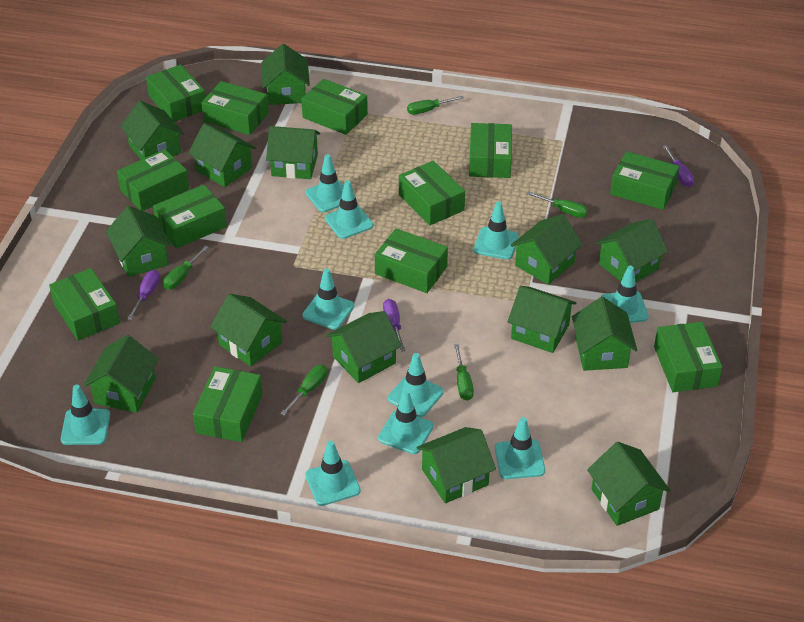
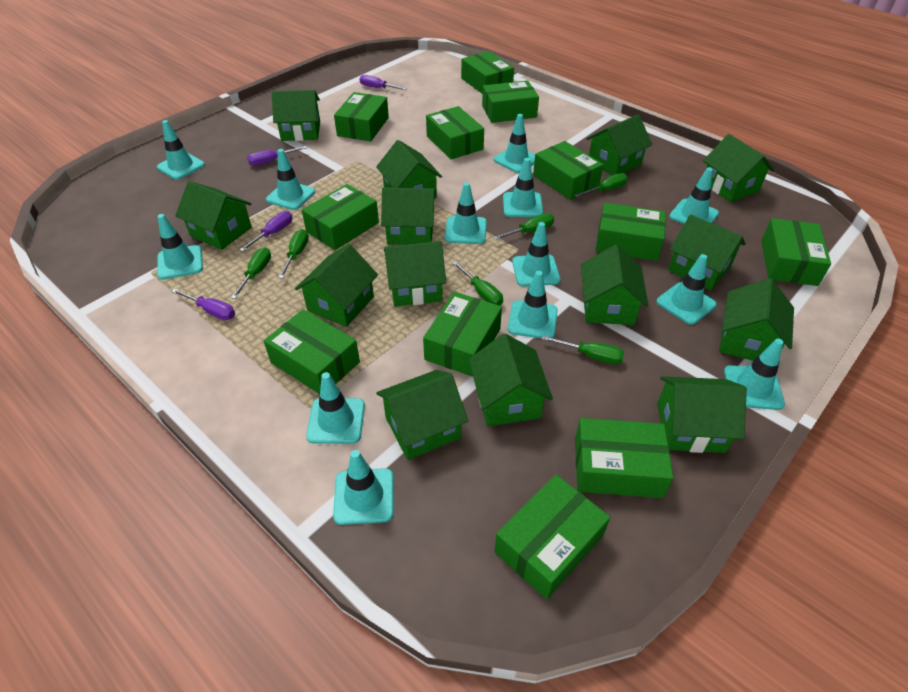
green screwdriver: 5 -> 6
purple screwdriver: 3 -> 4
turquoise traffic cone: 10 -> 13

